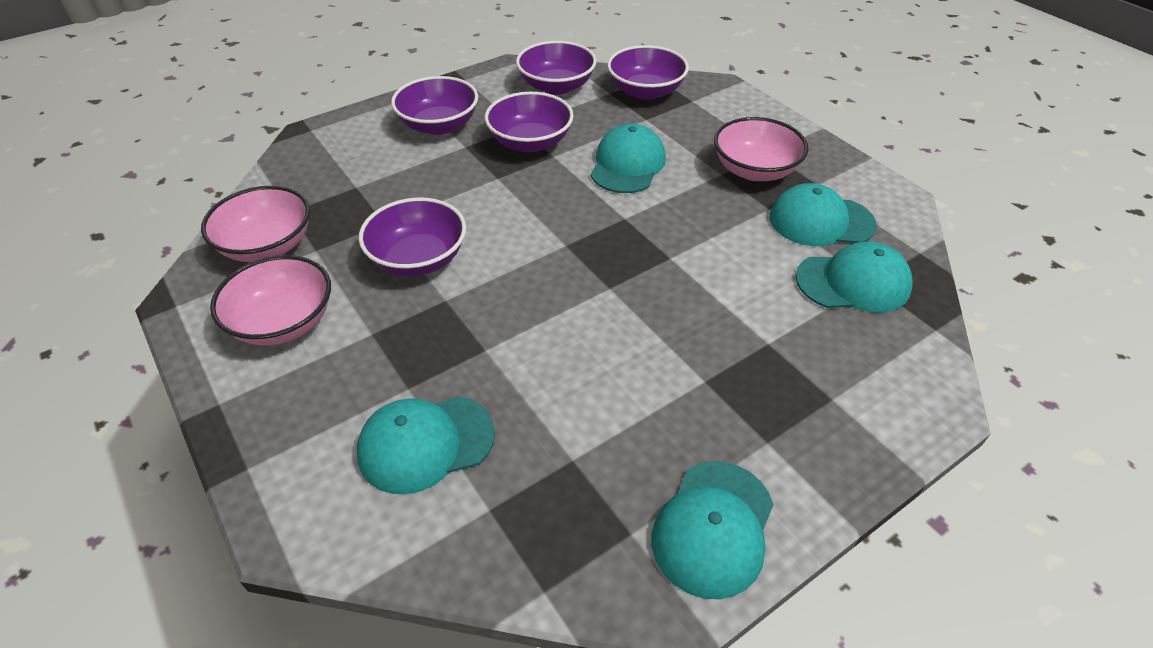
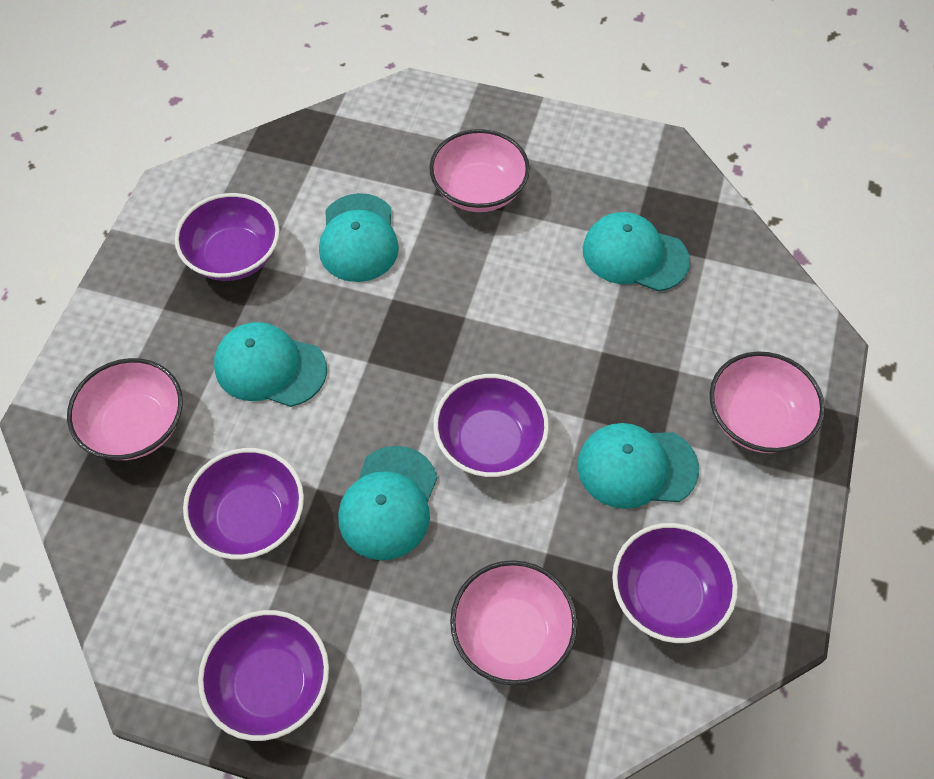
pink bowl: 3 -> 4

